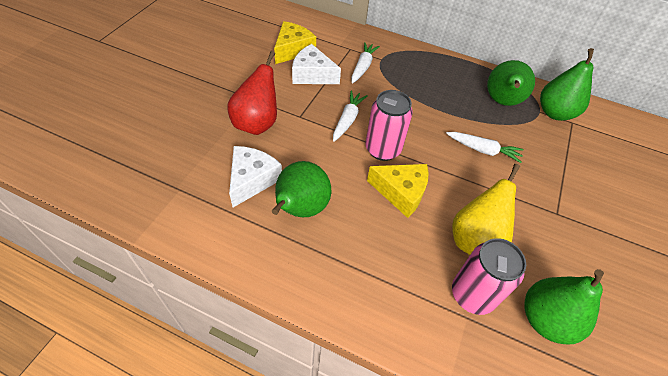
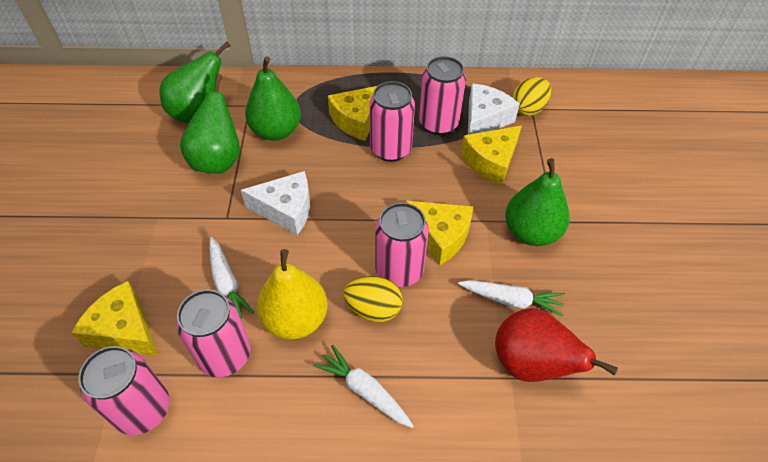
pink can: 2 -> 5
yellow cheese: 2 -> 4
yellow egg: 0 -> 2

